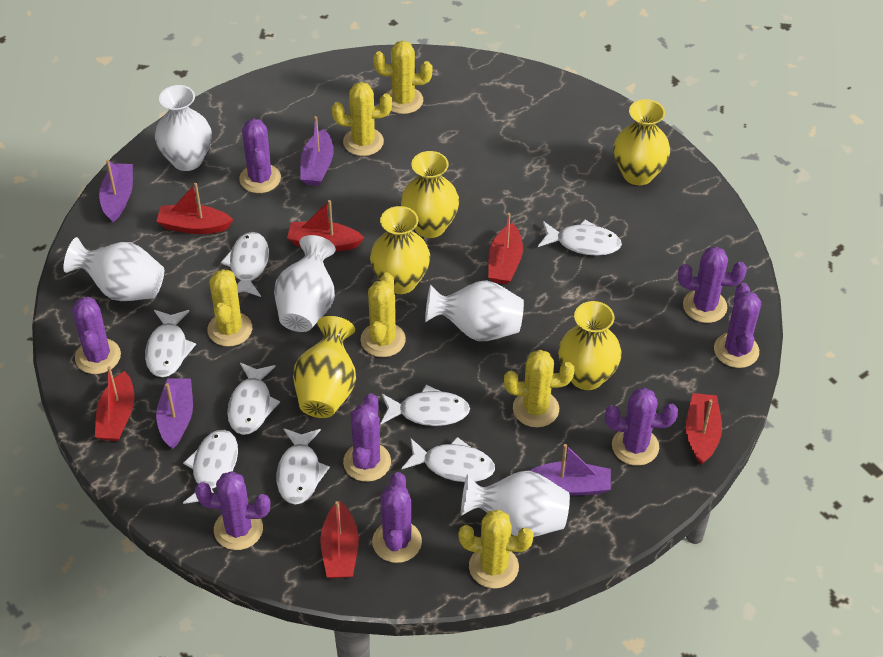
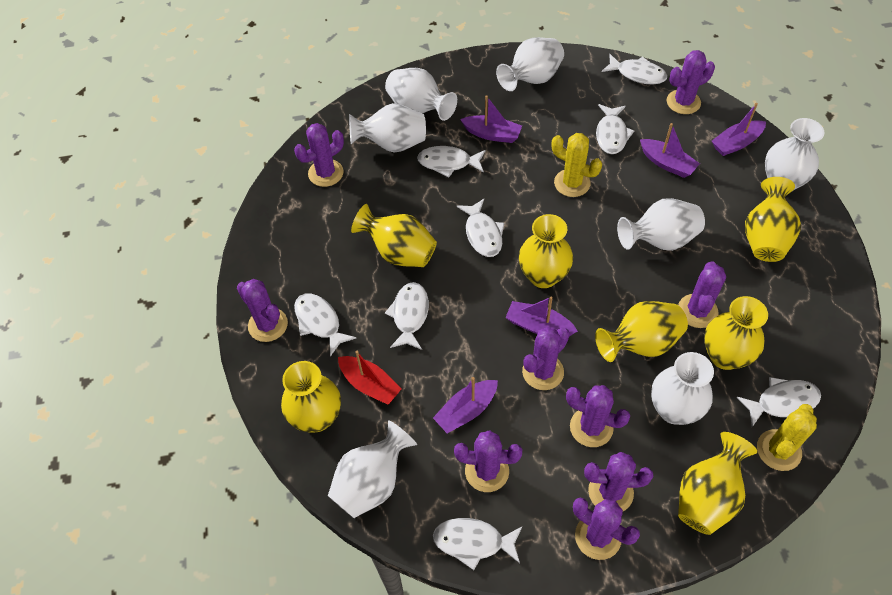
purple boat: 4 -> 5
purple cactus: 8 -> 9
red boat: 6 -> 1
white vase: 5 -> 7
yellow cactus: 6 -> 2
yellow vase: 5 -> 7

